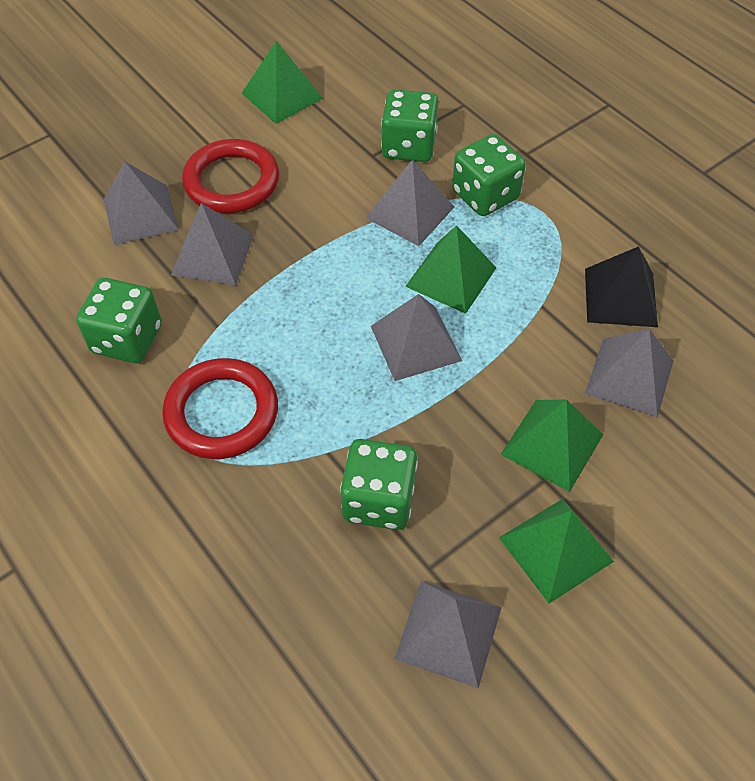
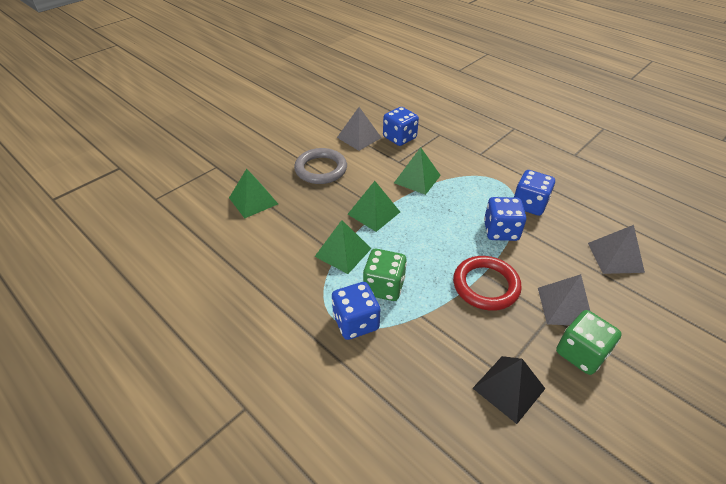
blue dice: 0 -> 4
green dice: 4 -> 2
grey pyramid: 6 -> 3
grey ring: 0 -> 1
red ring: 2 -> 1

